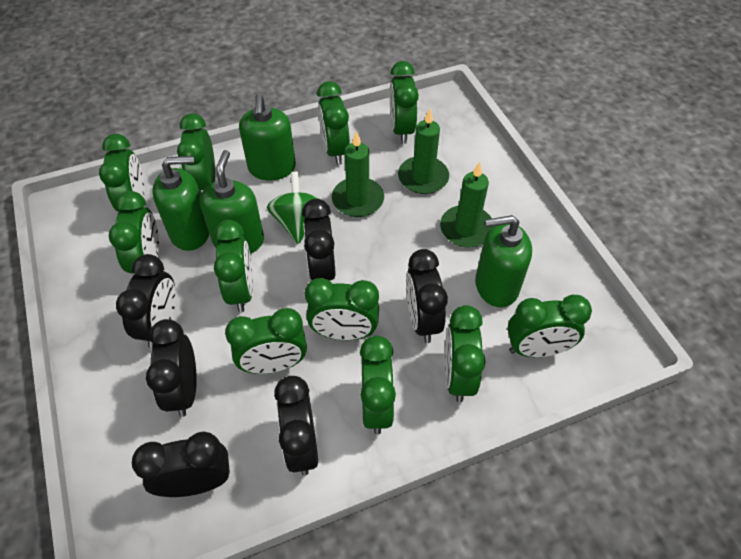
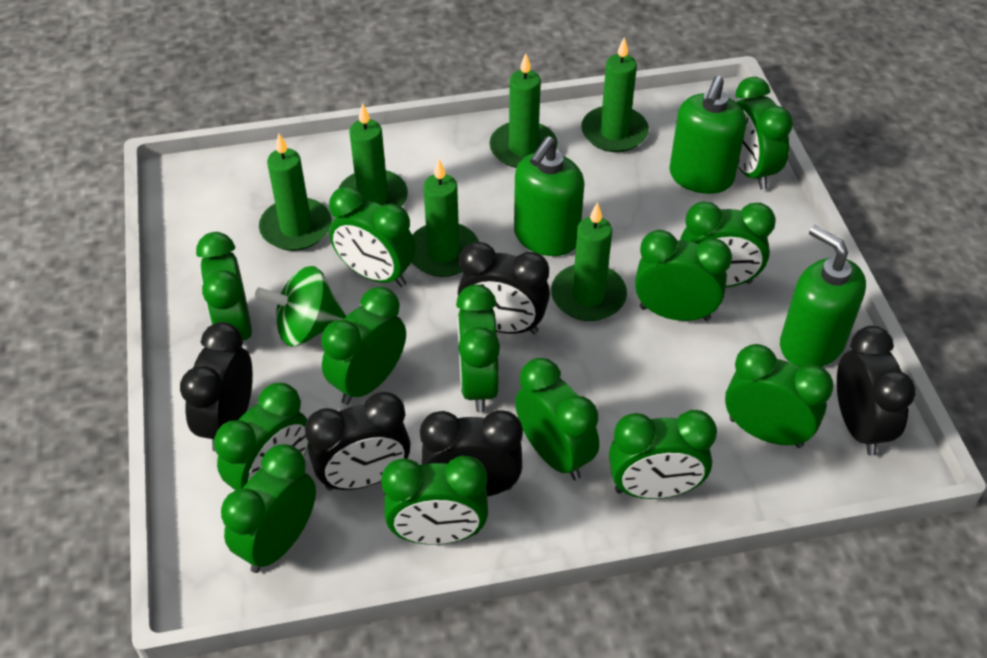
black clock: 6 -> 5
green candle: 3 -> 6
green clock: 11 -> 13
green soap dispenser: 4 -> 3

